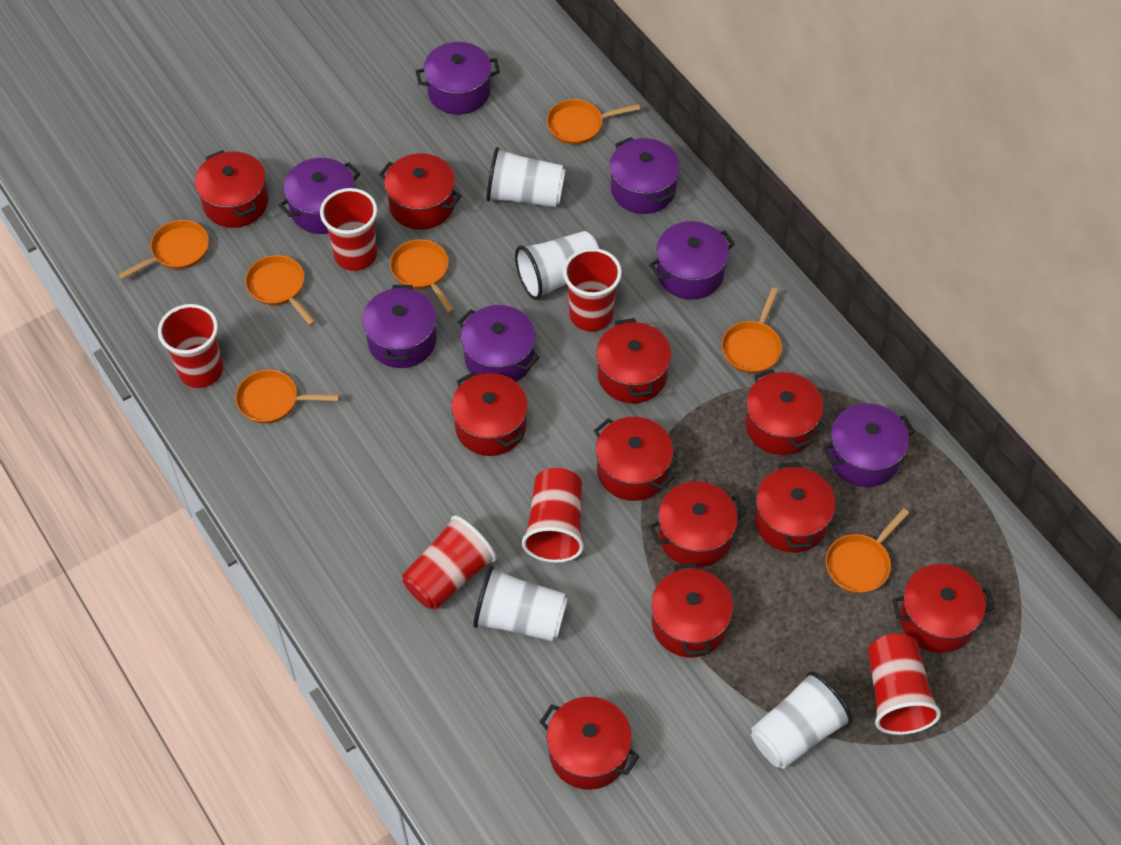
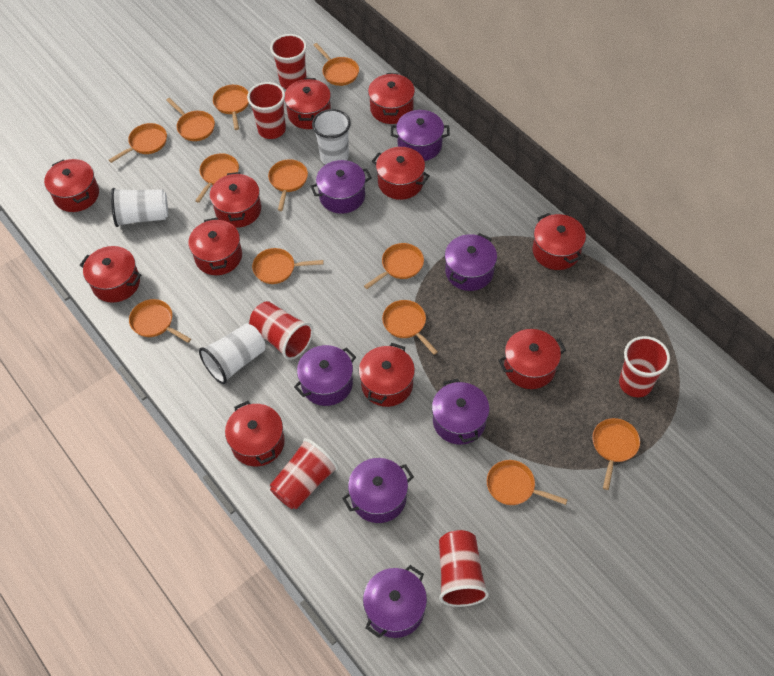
orange pan: 7 -> 12
white cup: 4 -> 3

